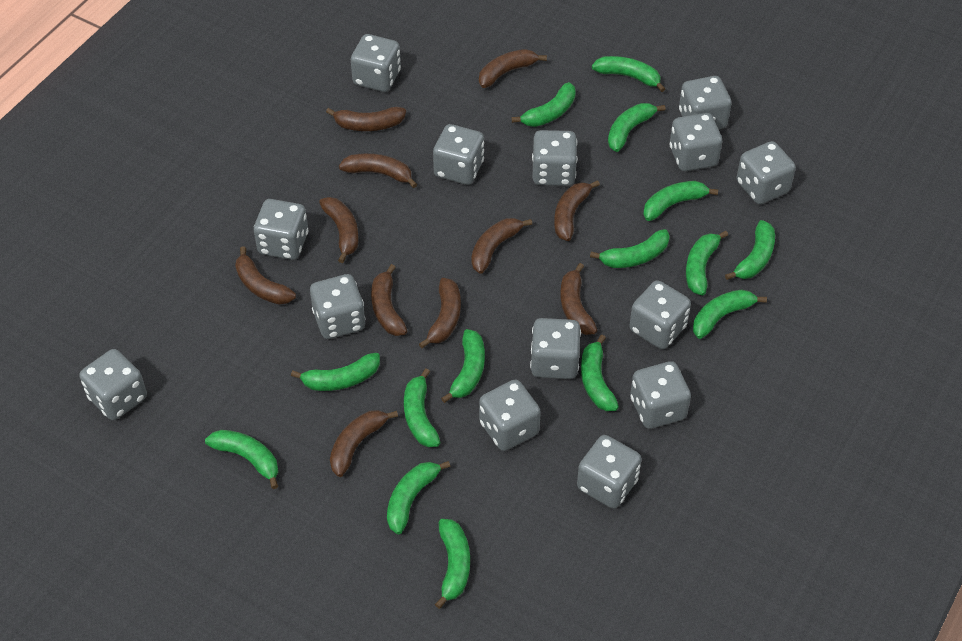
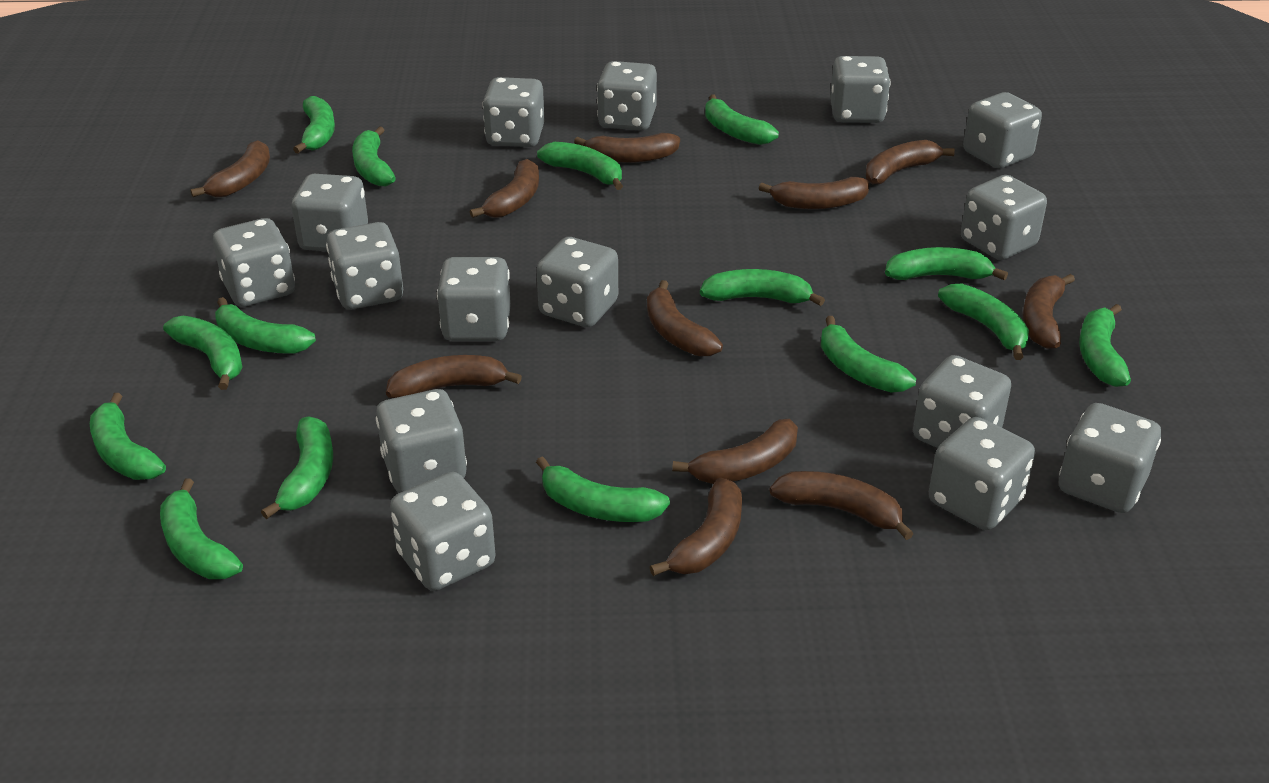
grey dice: 14 -> 15

